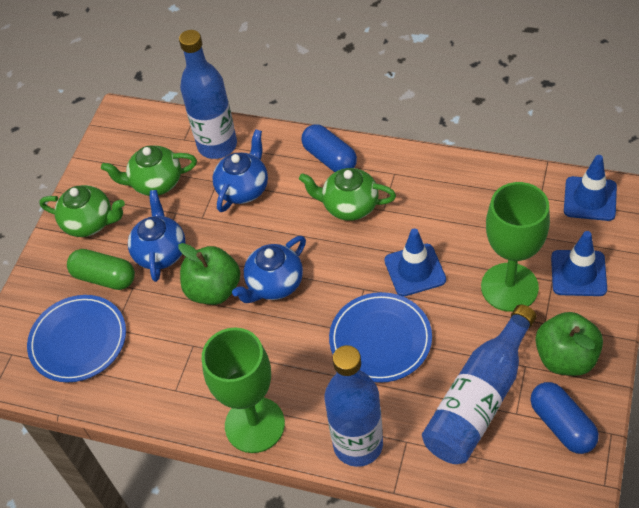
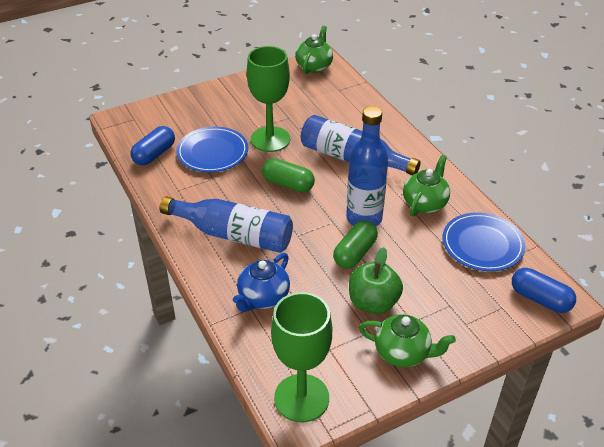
blue teapot: 3 -> 1
blue traffic cone: 3 -> 0
green apple: 2 -> 1
green capsule: 1 -> 2

